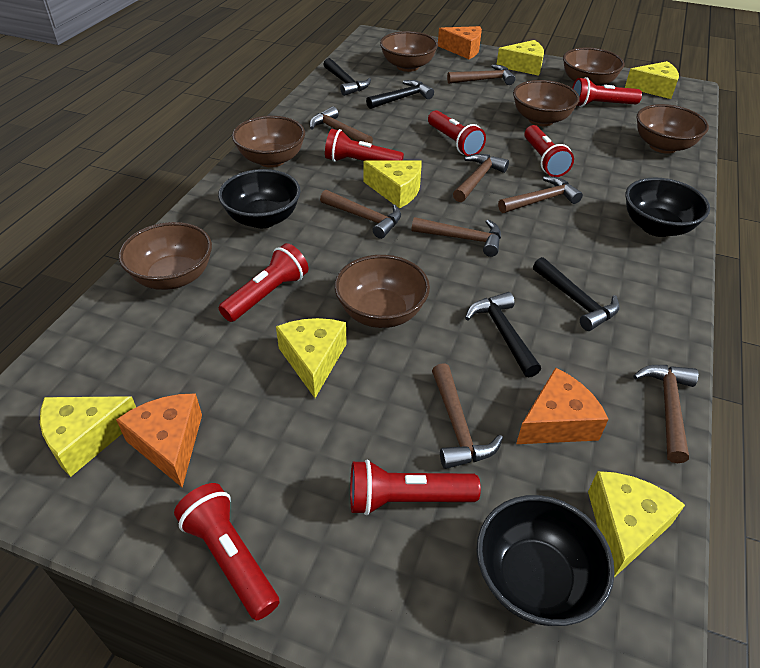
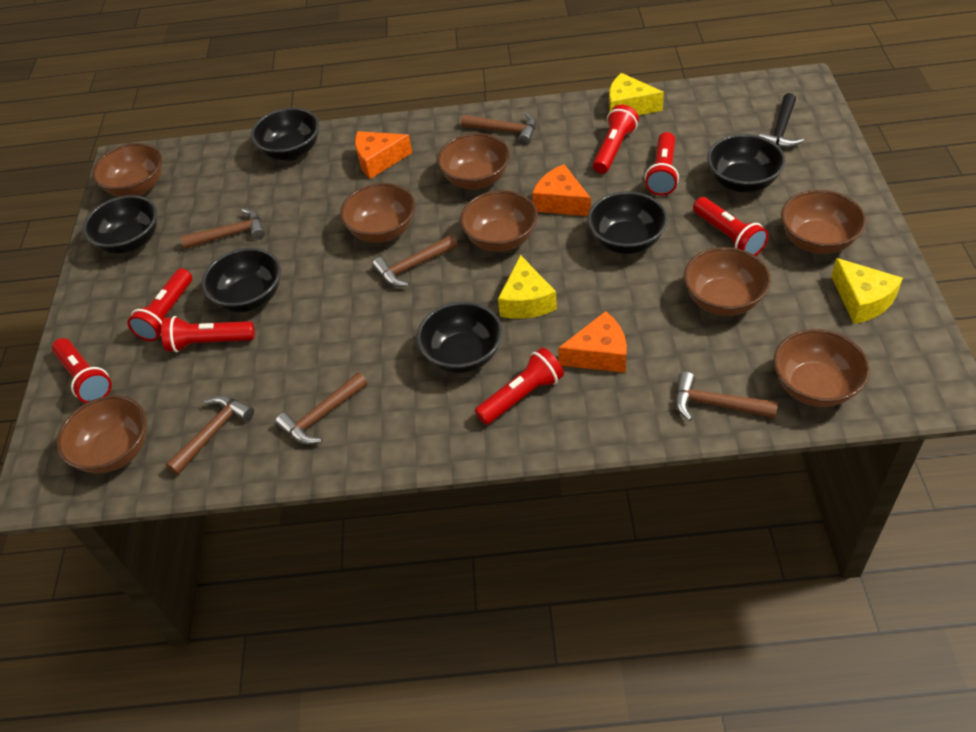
black bowl: 3 -> 6
black hammer: 4 -> 1
brown bowl: 7 -> 8
brown hammer: 8 -> 6
yellow cheese: 6 -> 3

